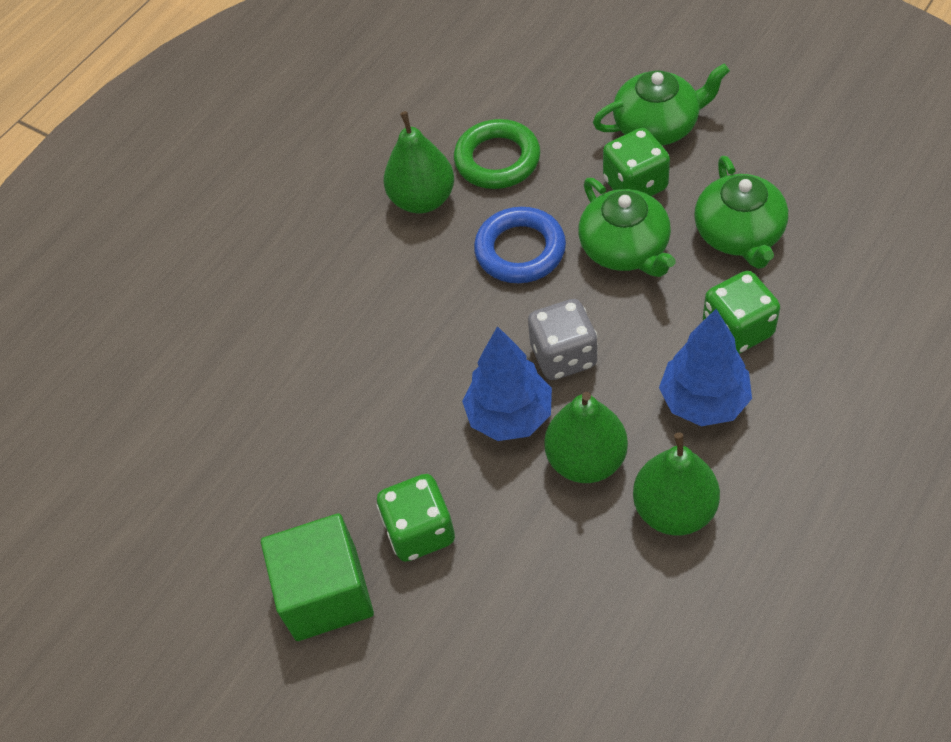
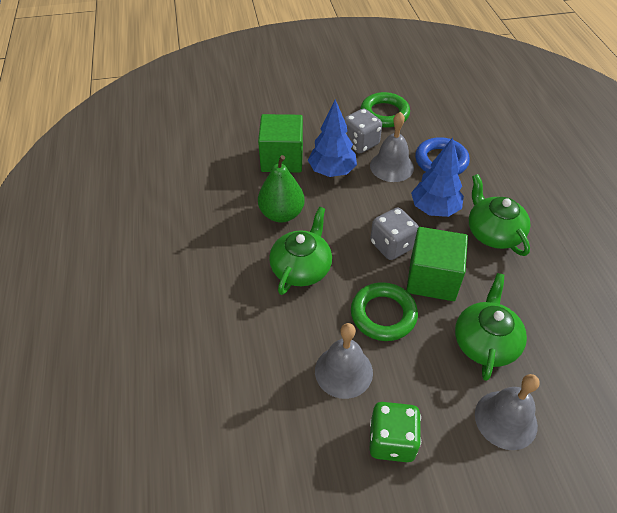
green cube: 1 -> 2
green dice: 3 -> 1
green pear: 3 -> 1
green ring: 1 -> 2
grey bell: 0 -> 3
grey dice: 1 -> 2

